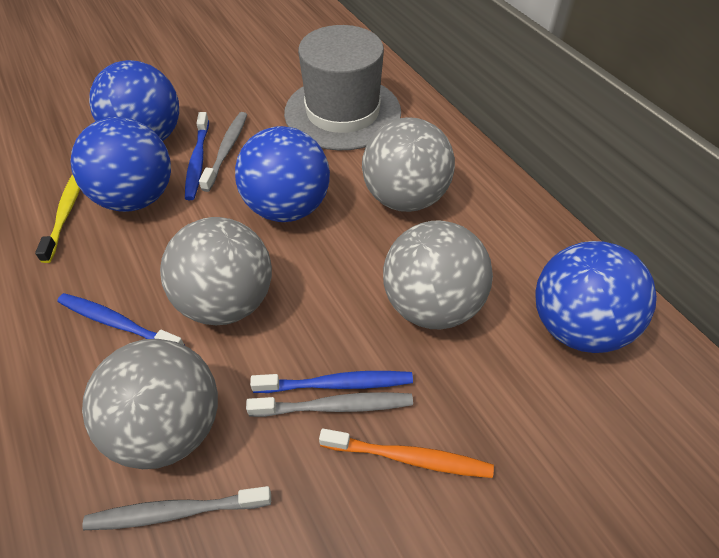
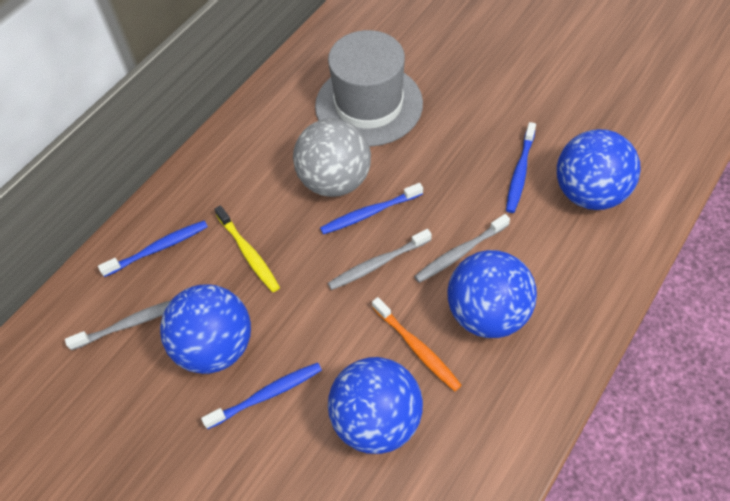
blue toothbrush: 3 -> 4
grey ball: 4 -> 1

